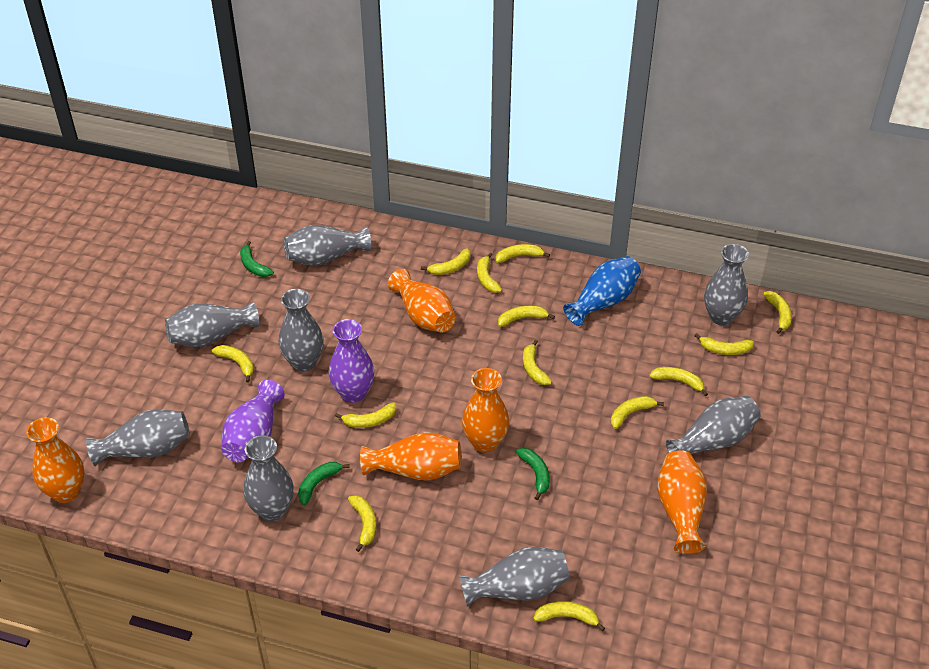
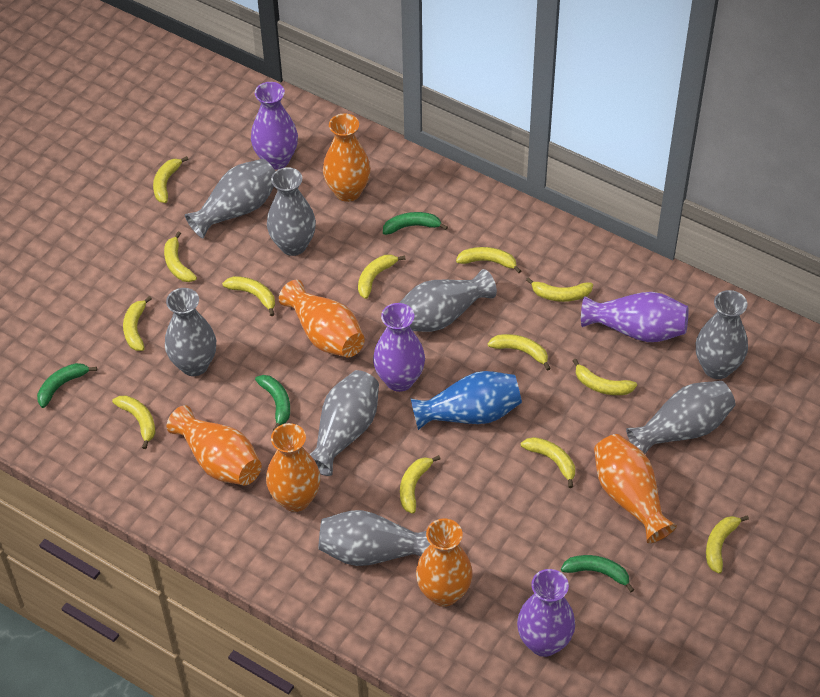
green banana: 3 -> 4
orange vase: 5 -> 6
purple vase: 2 -> 4

